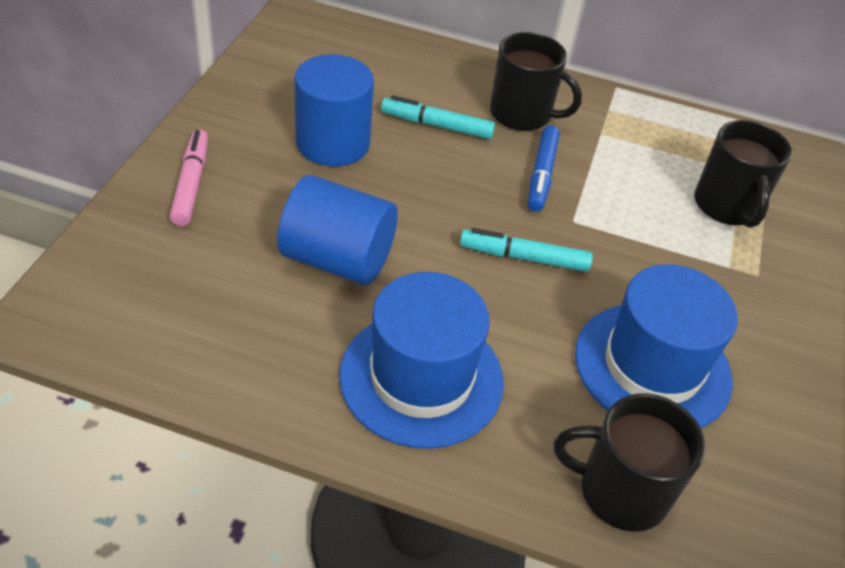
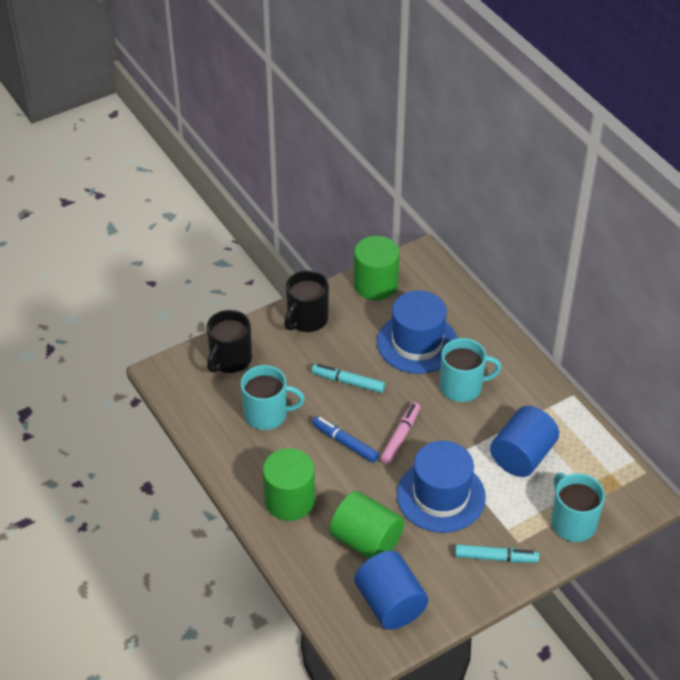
black mug: 3 -> 2
green cylinder: 0 -> 3
turquoise mug: 0 -> 3

